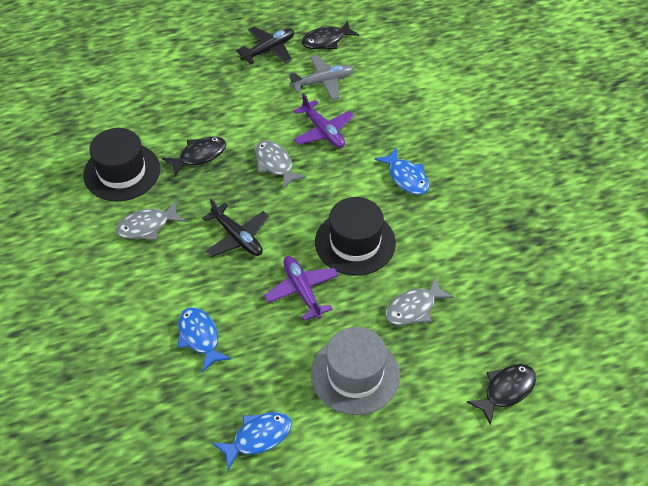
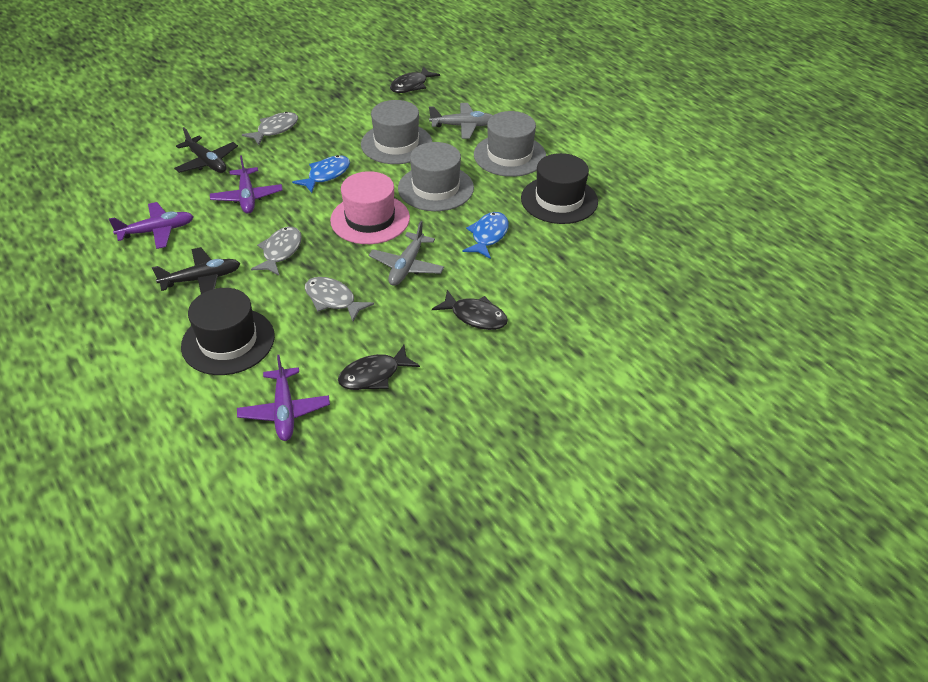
blue fish: 3 -> 2
grey hat: 1 -> 3
grey plane: 1 -> 2
pink hat: 0 -> 1
purple plane: 2 -> 3

